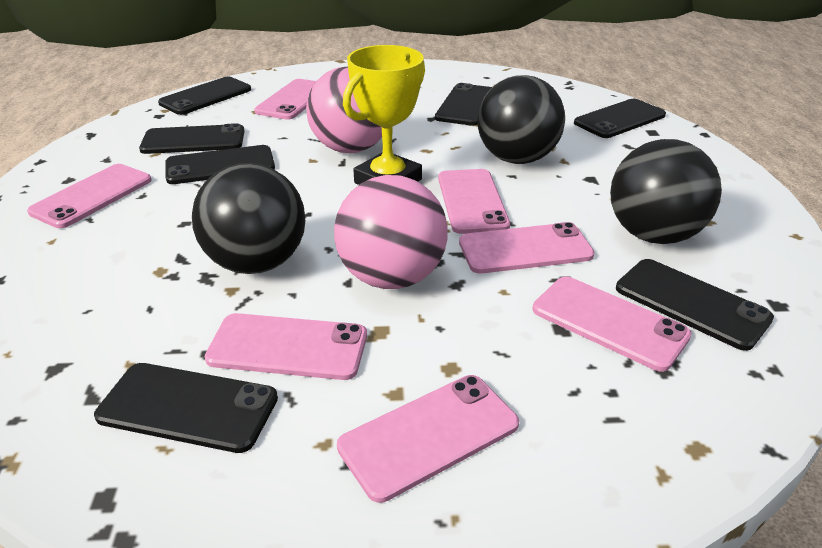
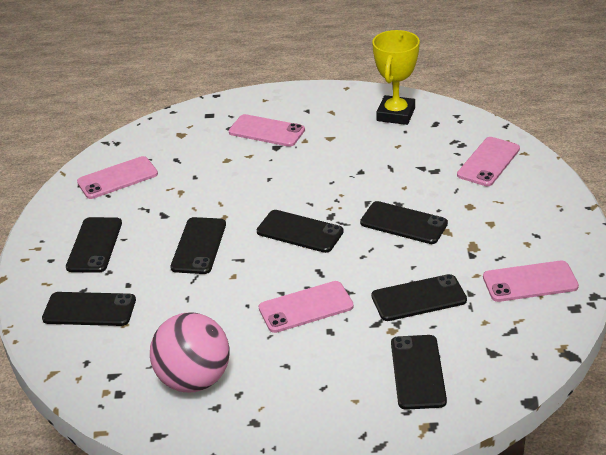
black ball: 3 -> 0
pink ball: 2 -> 1
pink phone: 7 -> 5

